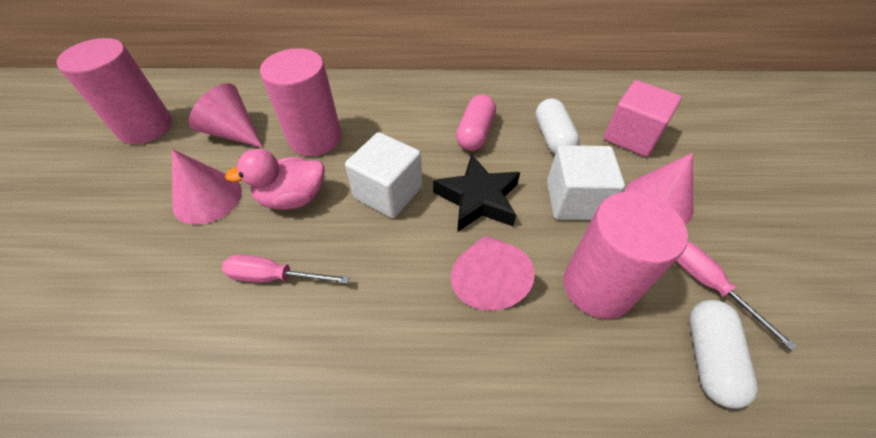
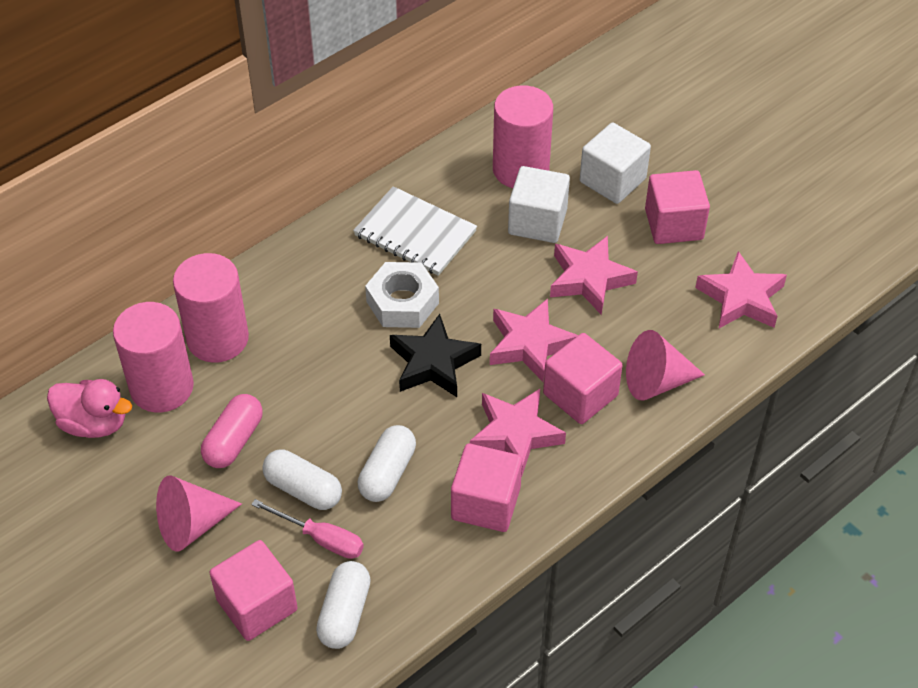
pink cone: 4 -> 2
pink cube: 1 -> 4
pink screwdriver: 2 -> 1
pink star: 0 -> 4
white capsule: 2 -> 3
white notebook: 0 -> 1
white nut: 0 -> 1

